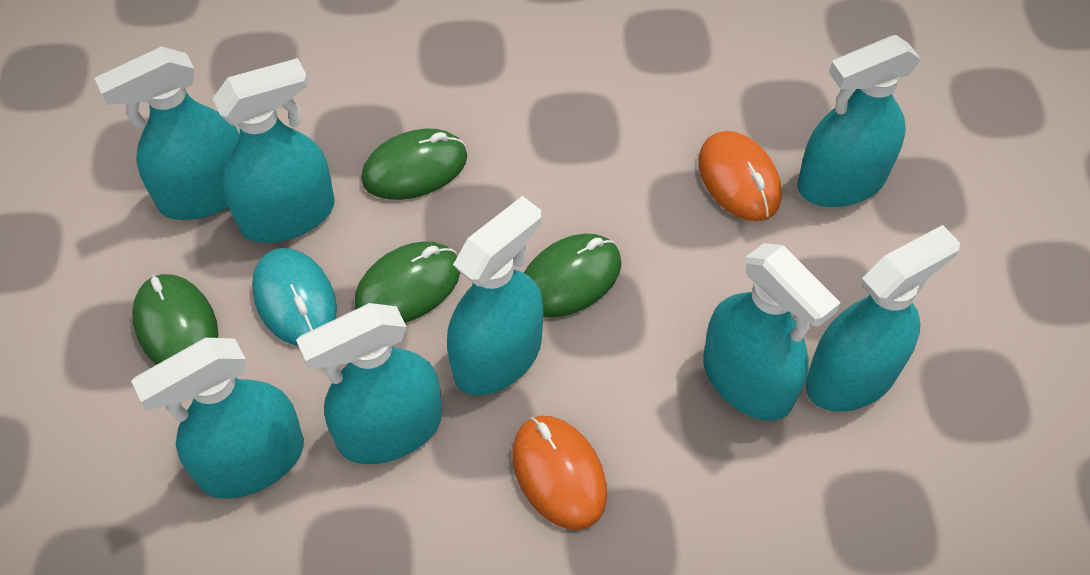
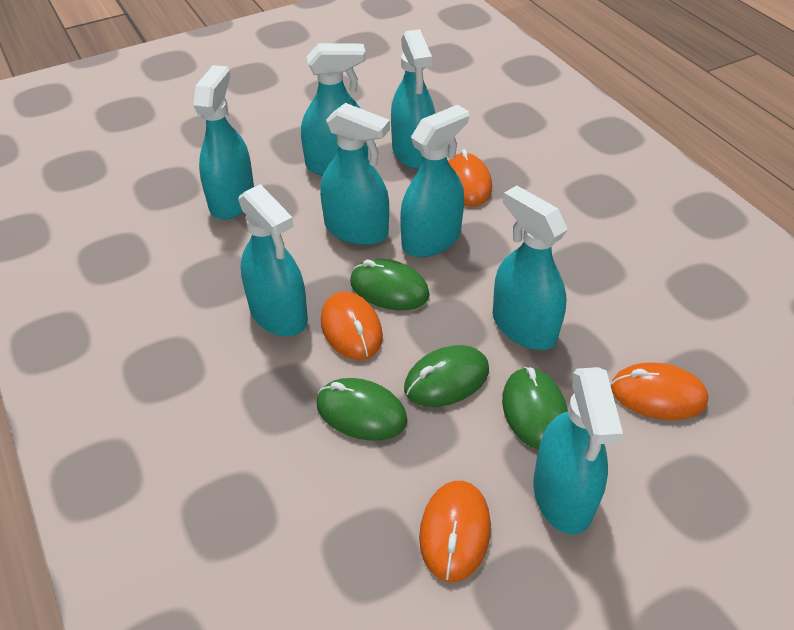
orange mouse: 2 -> 4
turquoise mouse: 1 -> 0

